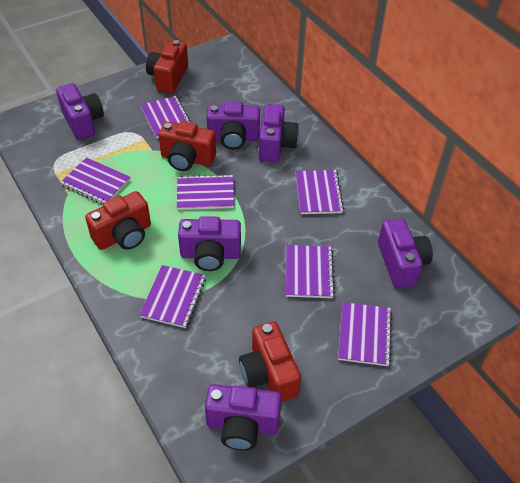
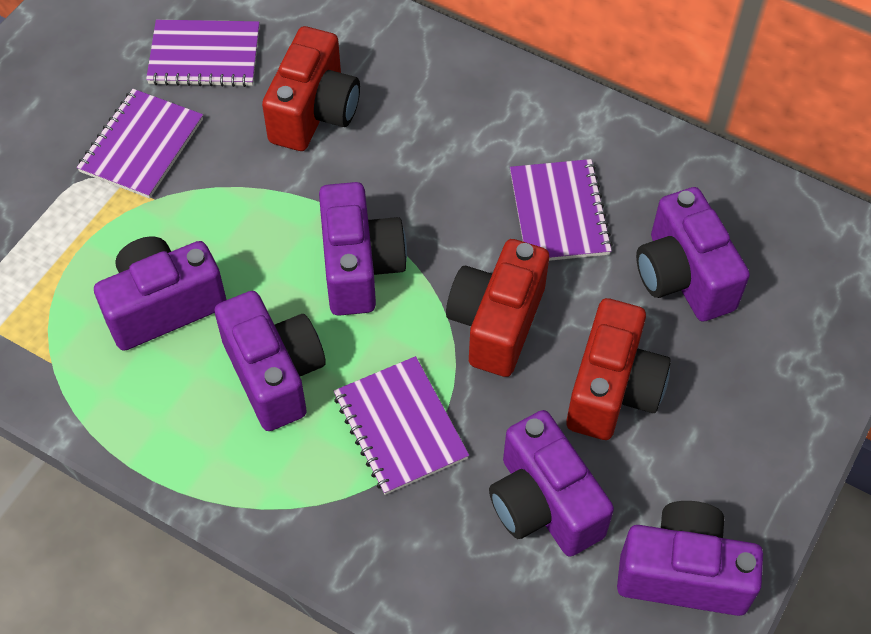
purple notebook: 7 -> 4
red camera: 4 -> 3

